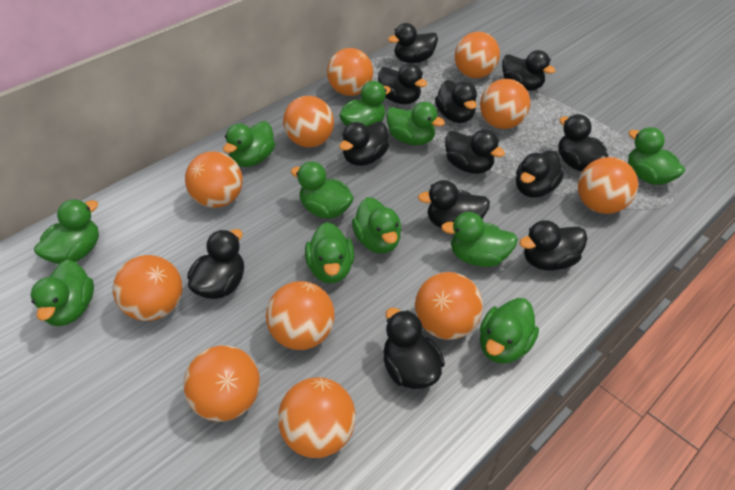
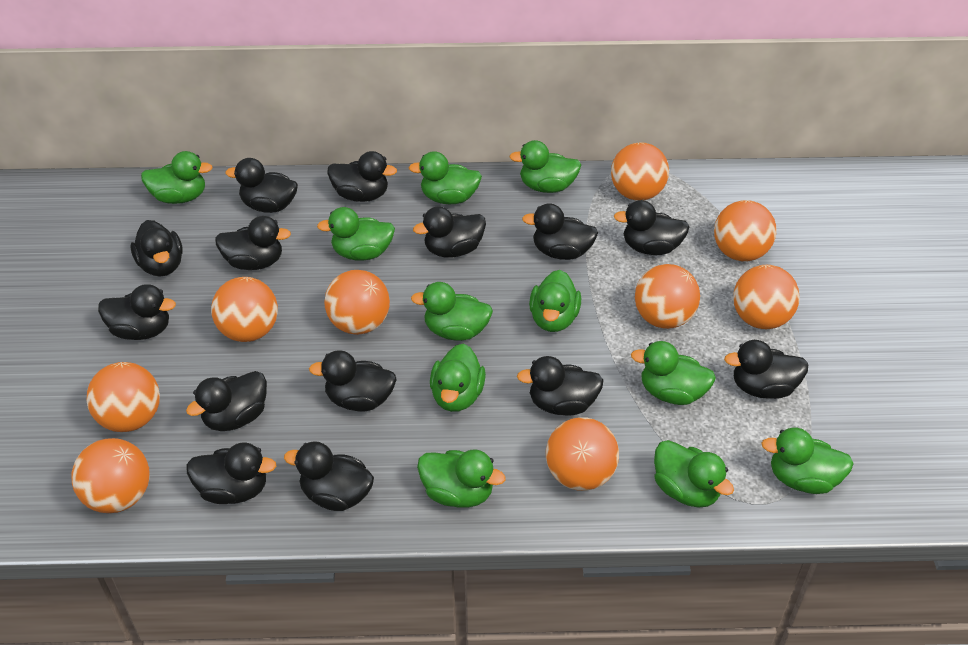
black duck: 12 -> 14
orange ball: 11 -> 9

